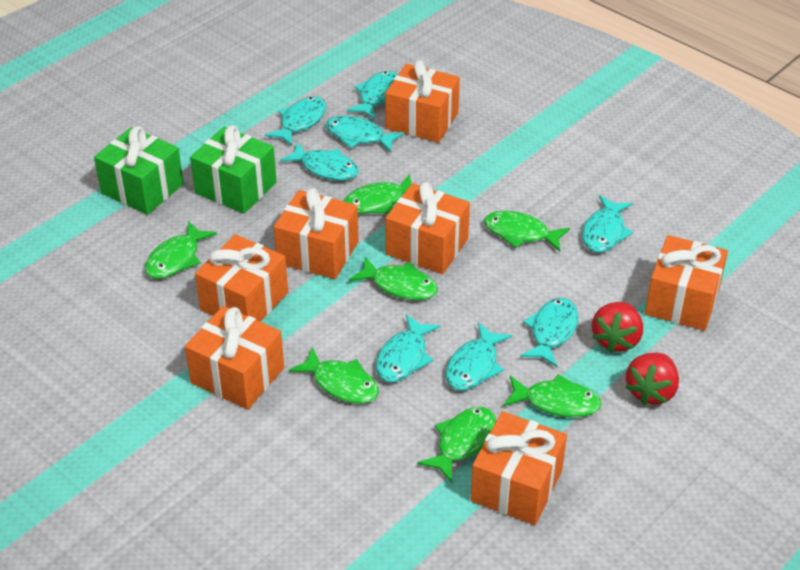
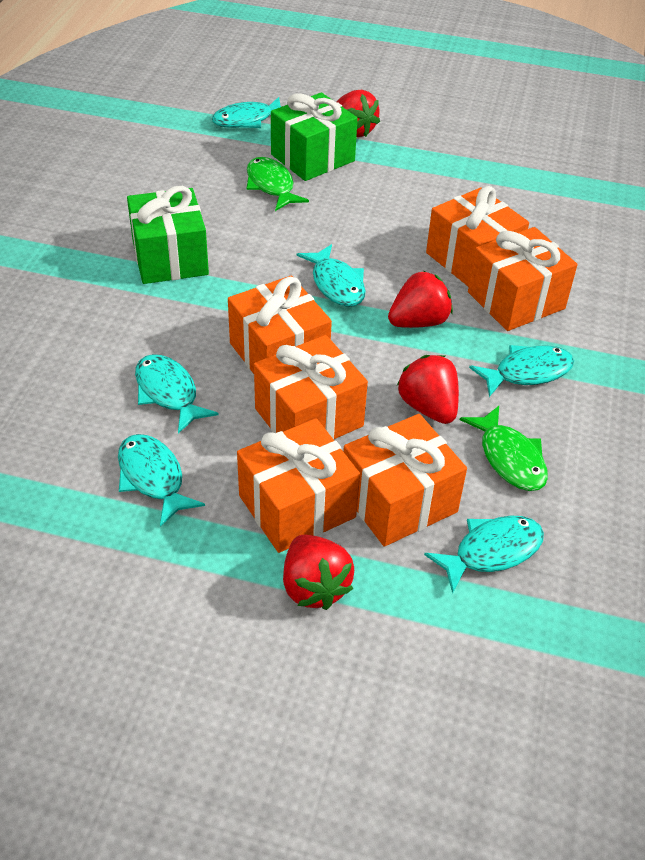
green fish: 7 -> 2
orange gift: 7 -> 6
red strawberry: 2 -> 4
turquoise fish: 8 -> 6

